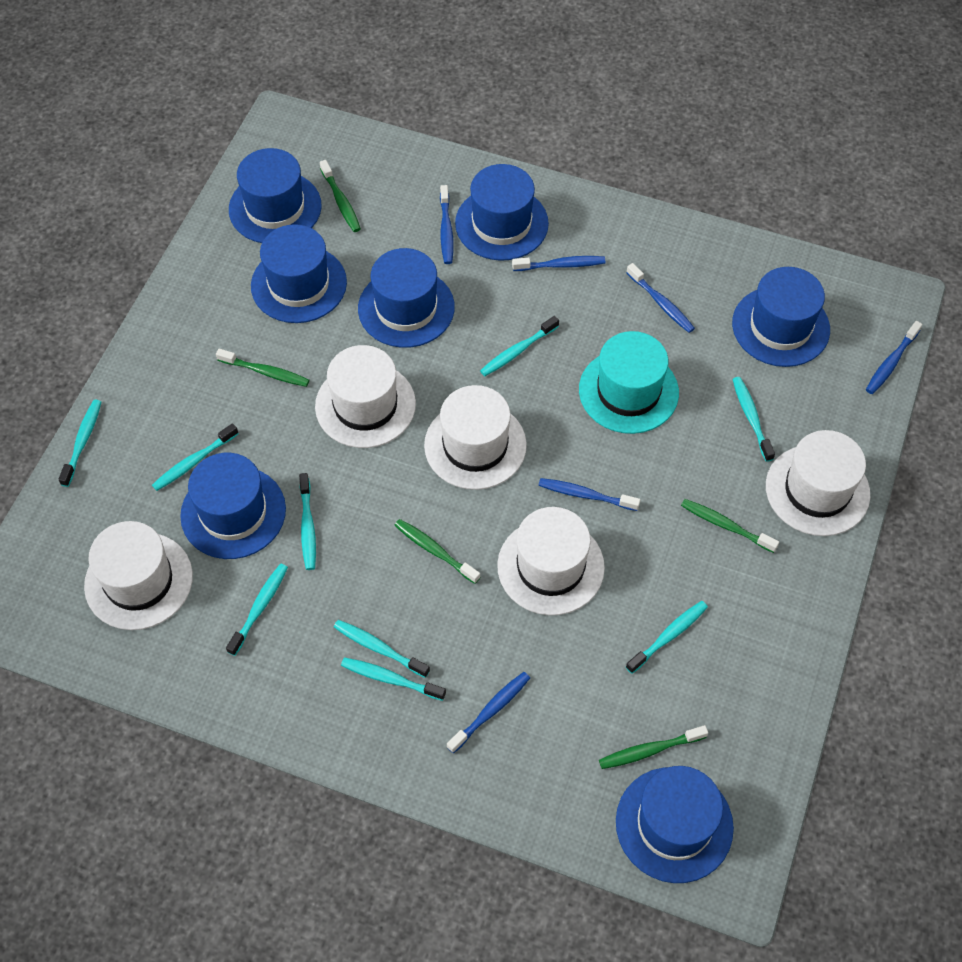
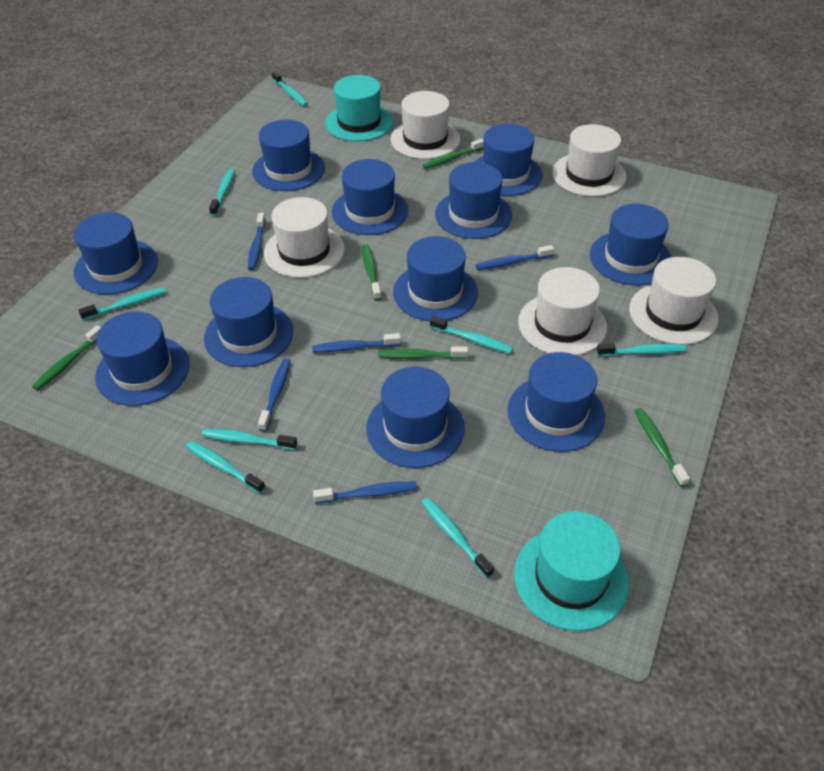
blue hat: 7 -> 11
blue toothbrush: 6 -> 5
turquoise hat: 1 -> 2
turquoise toothbrush: 9 -> 8

